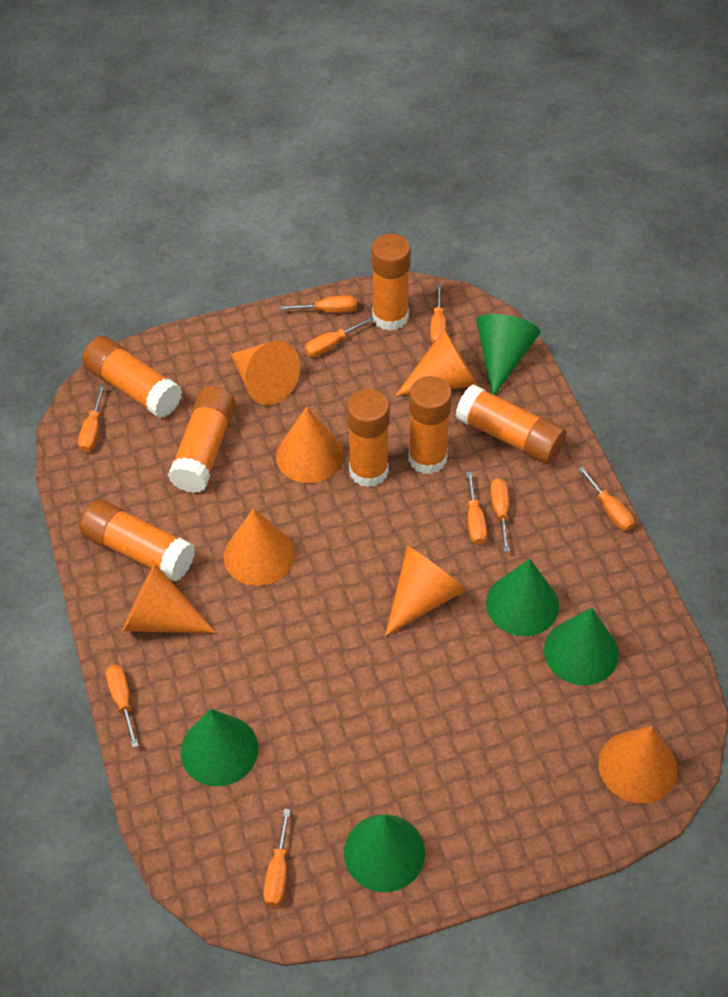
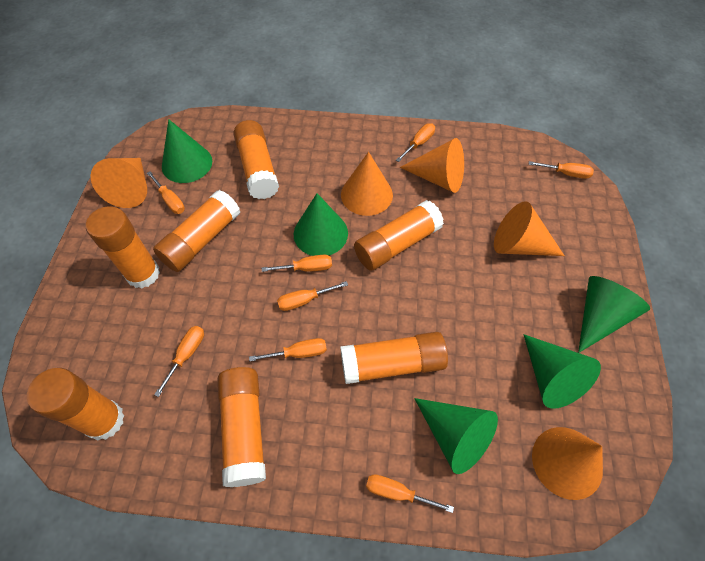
orange cone: 7 -> 5
orange screwdriver: 9 -> 8

